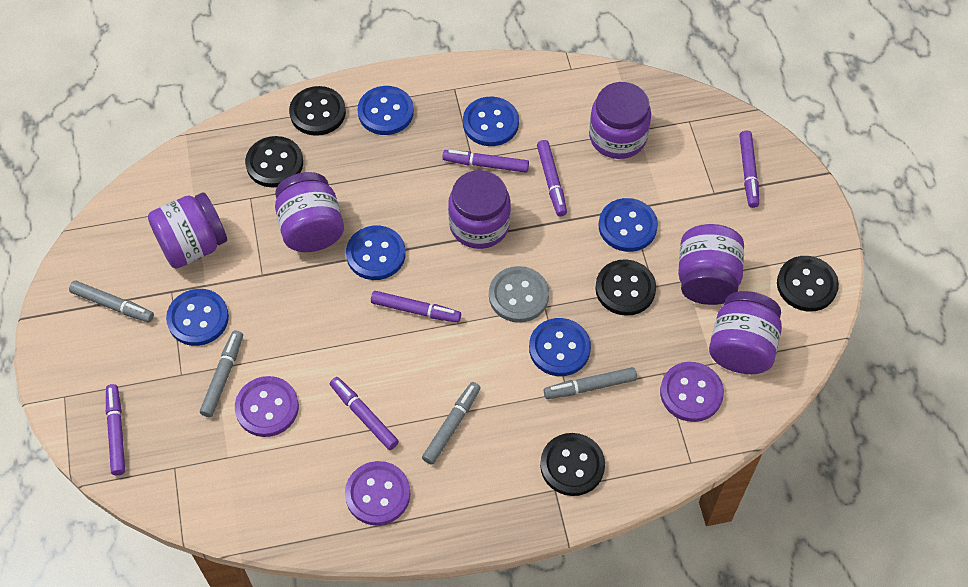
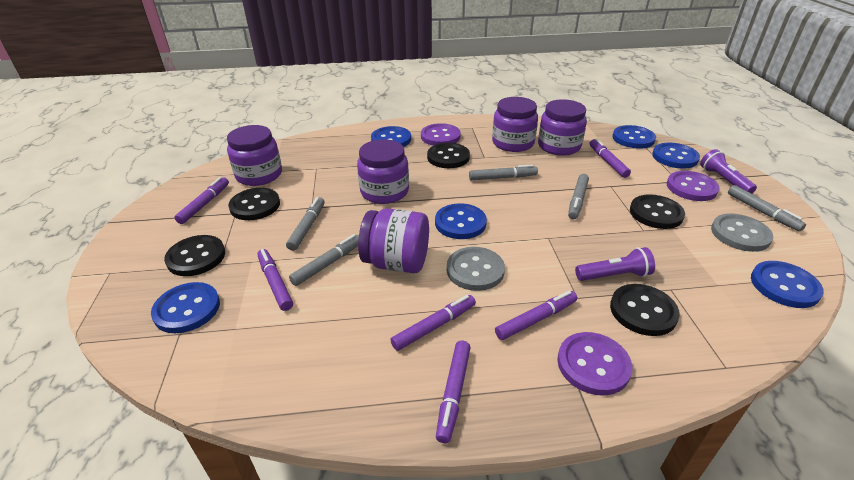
grey button: 1 -> 2
grey marker: 4 -> 5
purple flashlight: 0 -> 2
purple jar: 6 -> 5

